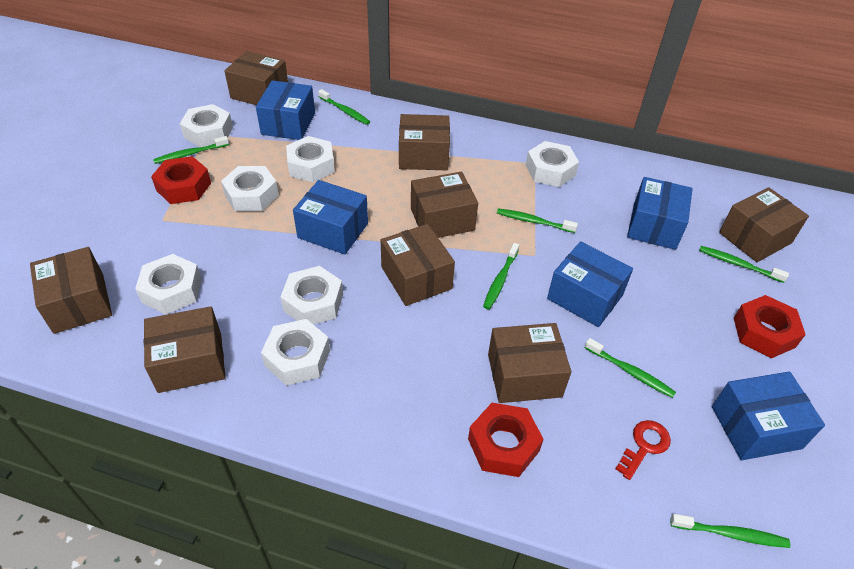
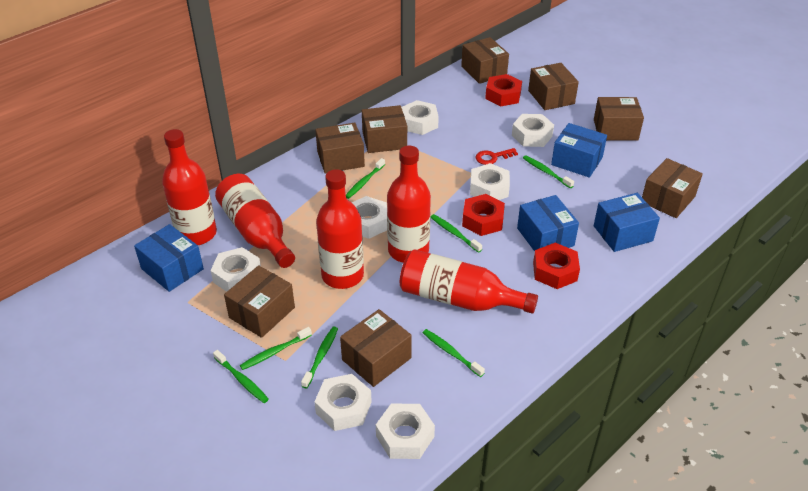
blue box: 5 -> 4
red bottle: 0 -> 5

